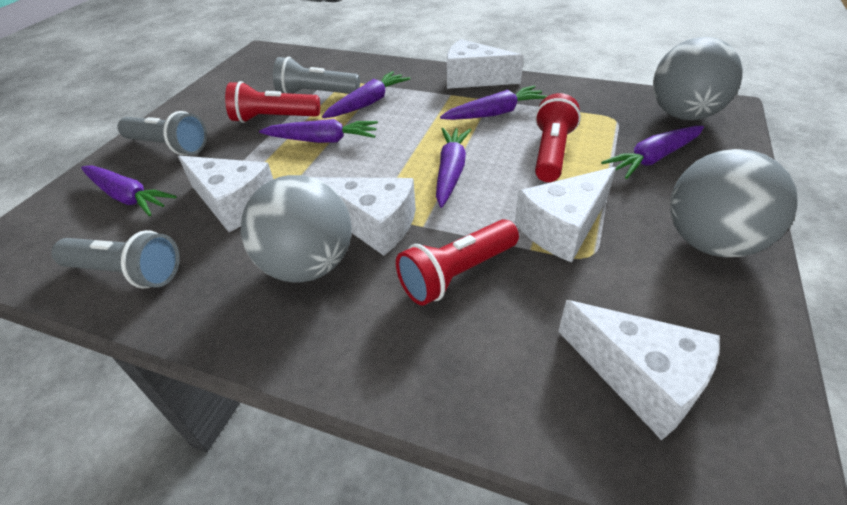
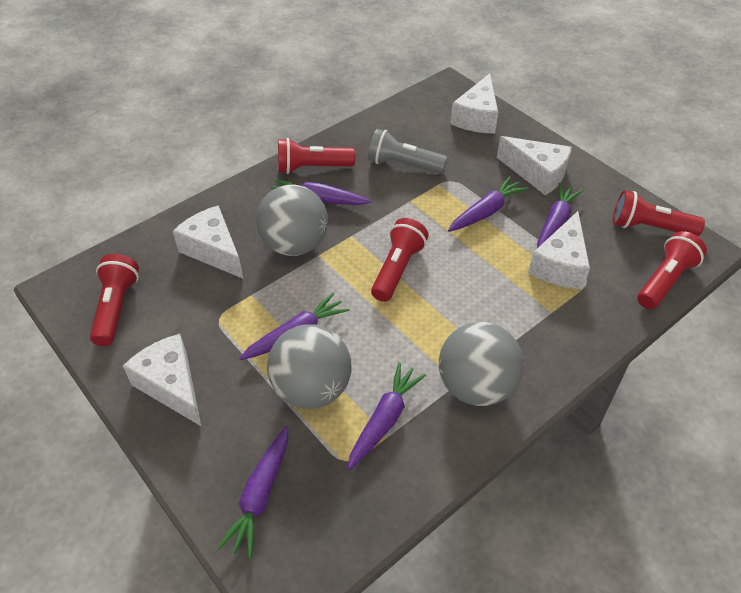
grey flashlight: 3 -> 1
red flashlight: 3 -> 5

